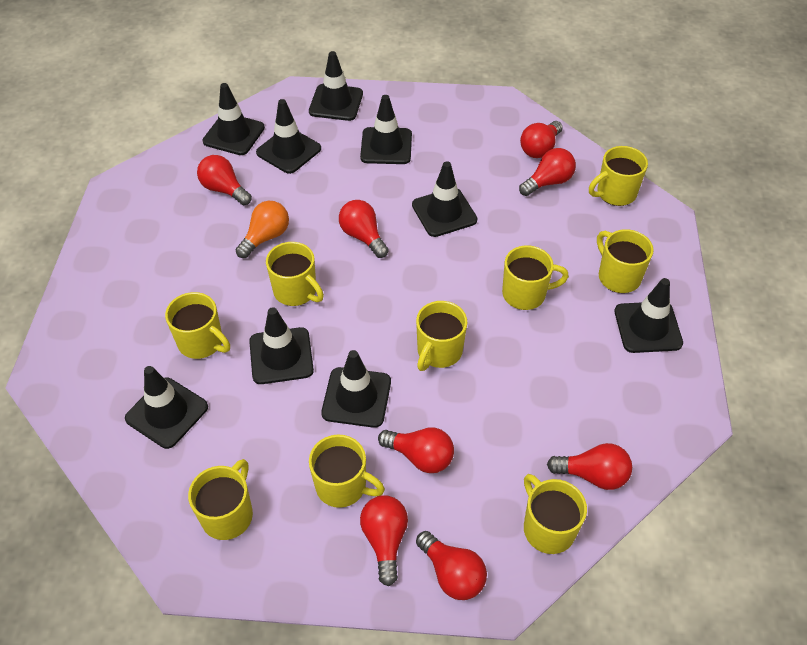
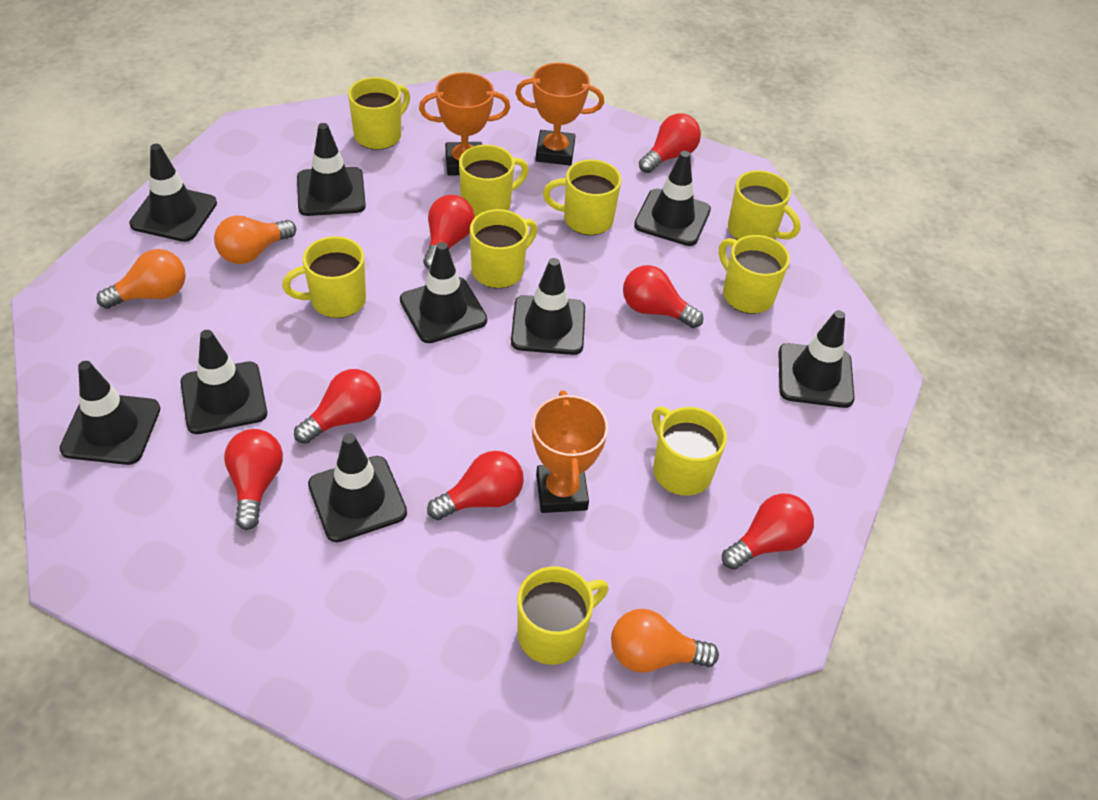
orange light bulb: 1 -> 3
orange trophy: 0 -> 3
red light bulb: 8 -> 7

